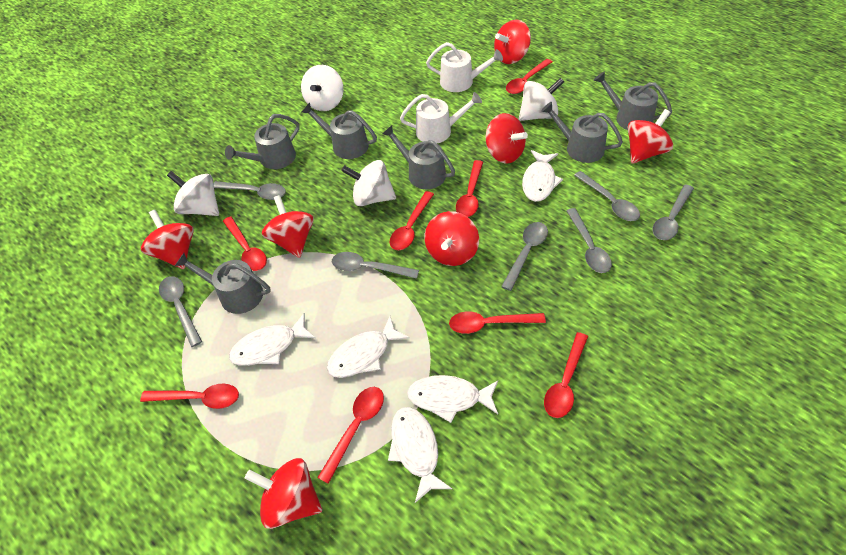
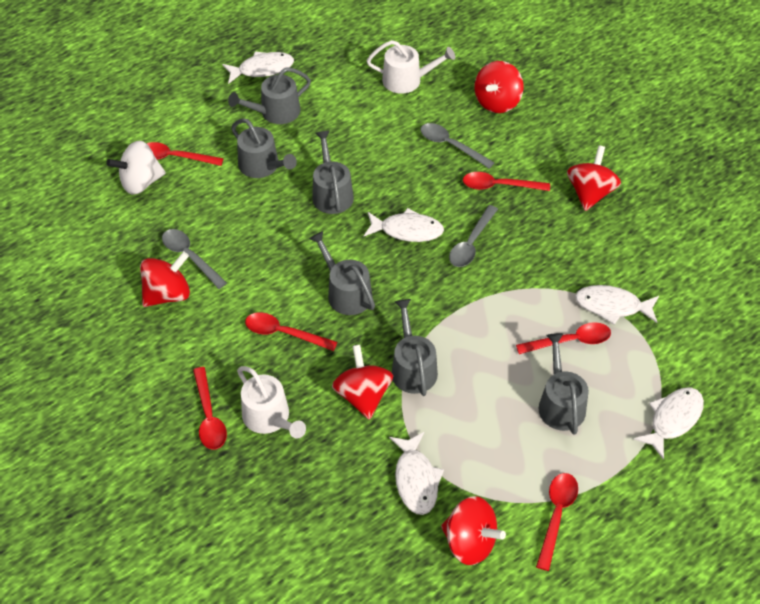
grey spoon: 7 -> 3
red spinning top: 7 -> 5
red spoon: 8 -> 6
white spinning top: 4 -> 1

